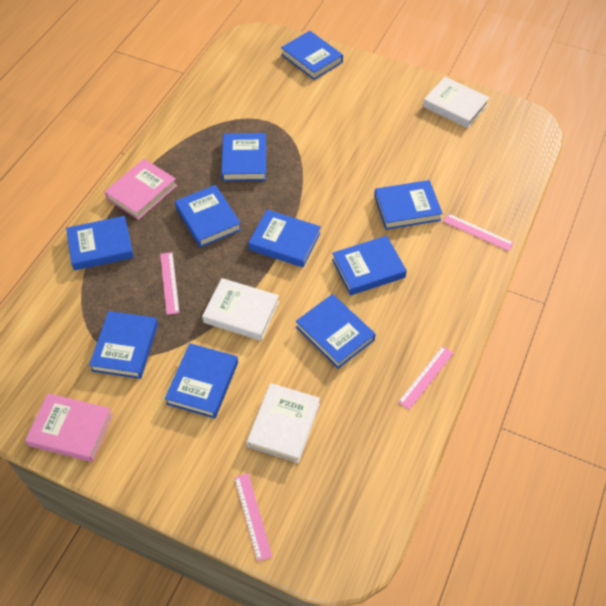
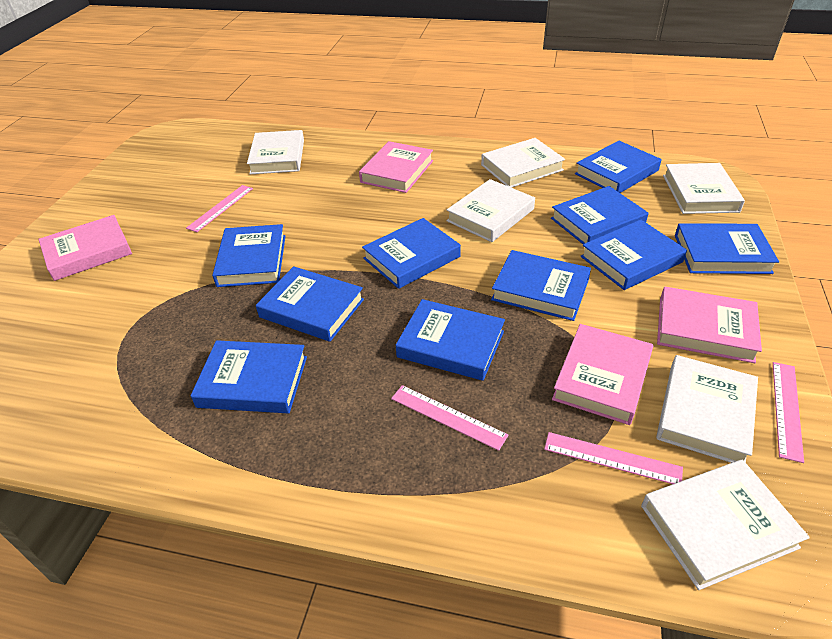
pink book: 2 -> 4
white book: 3 -> 6

